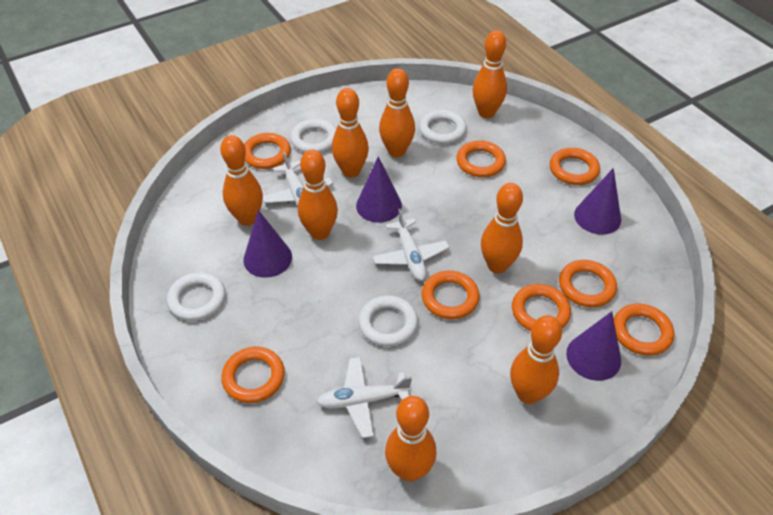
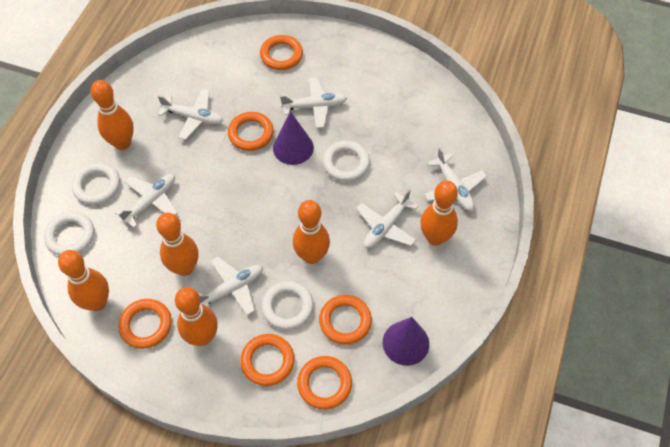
orange bowling pin: 8 -> 6
orange ring: 8 -> 6
purple cone: 4 -> 2
white plane: 3 -> 6

